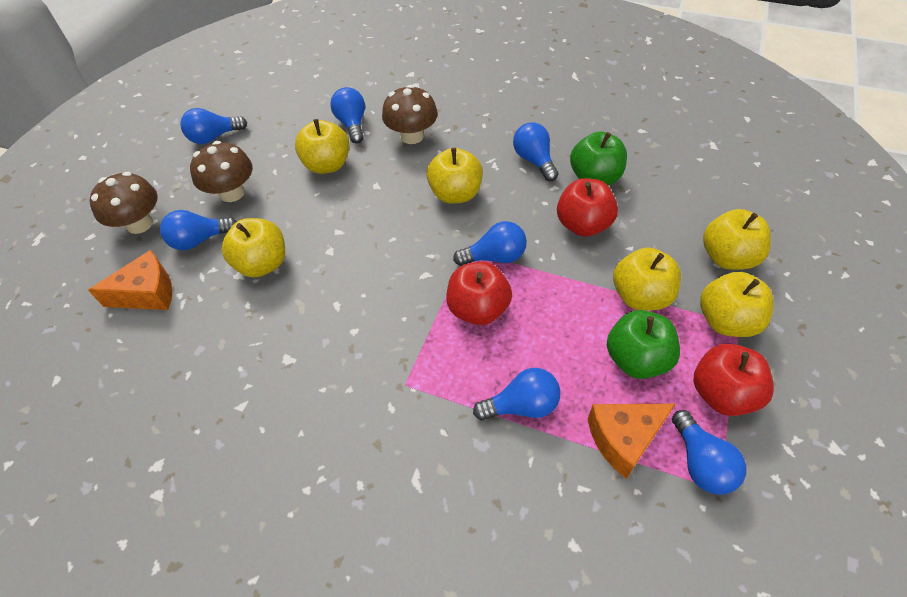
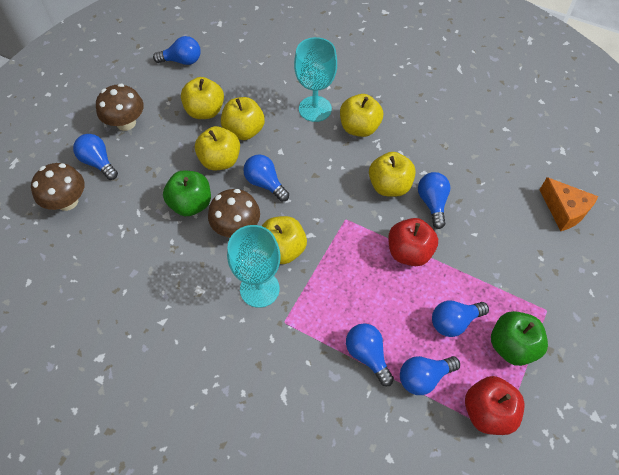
orange cheese: 2 -> 1
red apple: 3 -> 2
turquoise goblet: 0 -> 2

